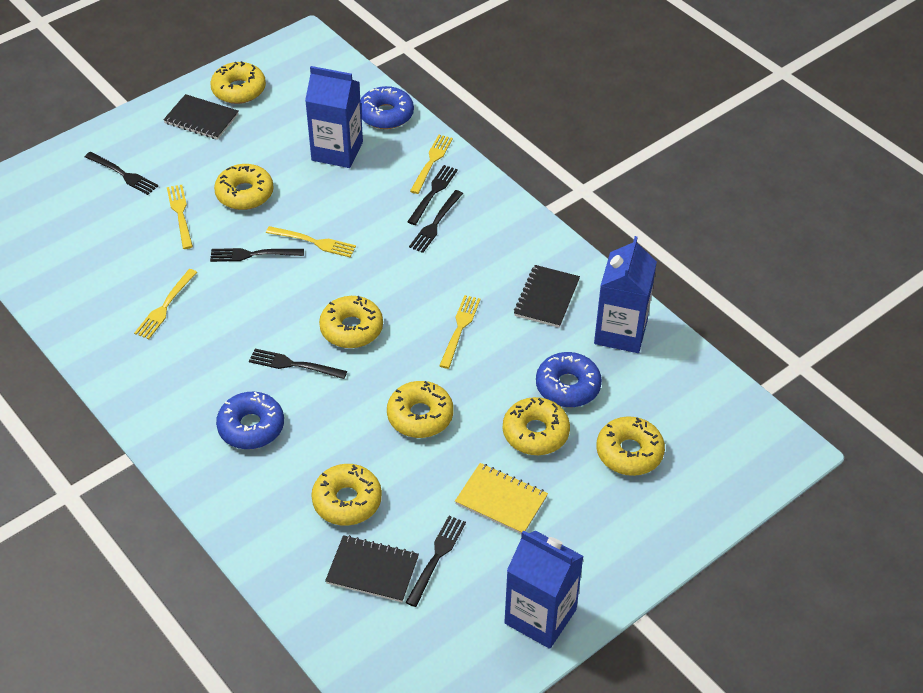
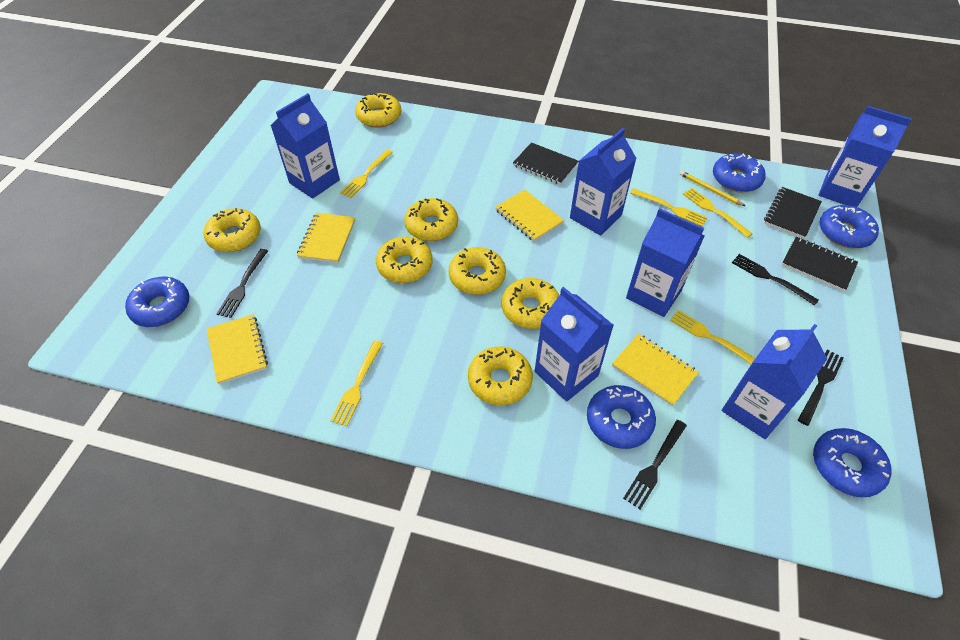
black fork: 6 -> 4
blue carton: 3 -> 6
blue donut: 3 -> 5
yellow notebook: 1 -> 4
yellow pencil: 0 -> 1

